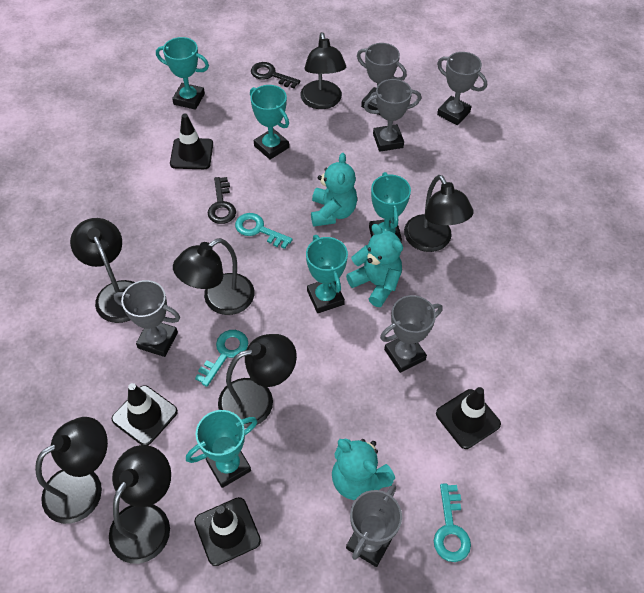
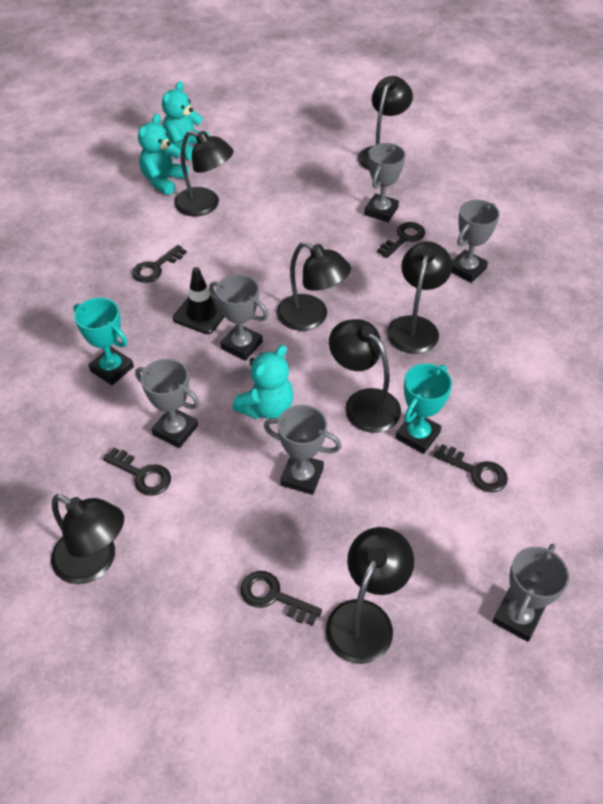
black key: 2 -> 5
black traffic cone: 4 -> 1
turquoise key: 3 -> 0
turquoise trophy: 5 -> 2

